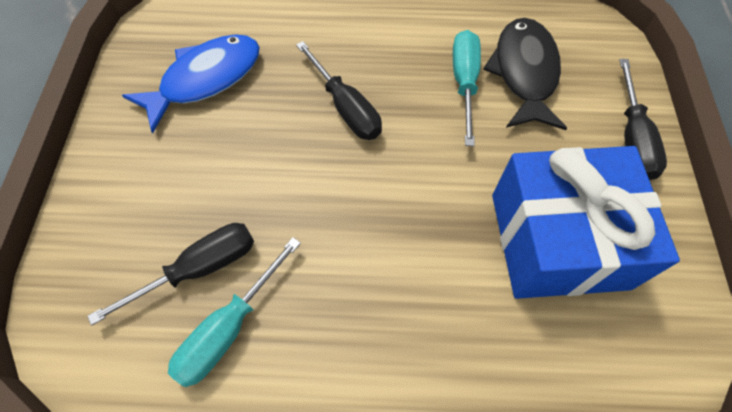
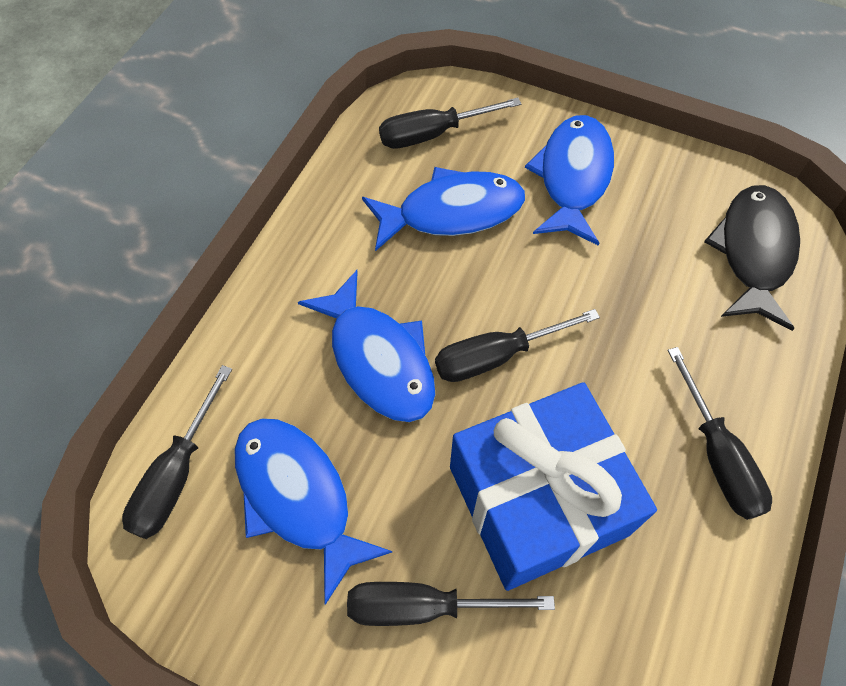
black screwdriver: 3 -> 5
blue fish: 1 -> 4
turquoise screwdriver: 2 -> 0

